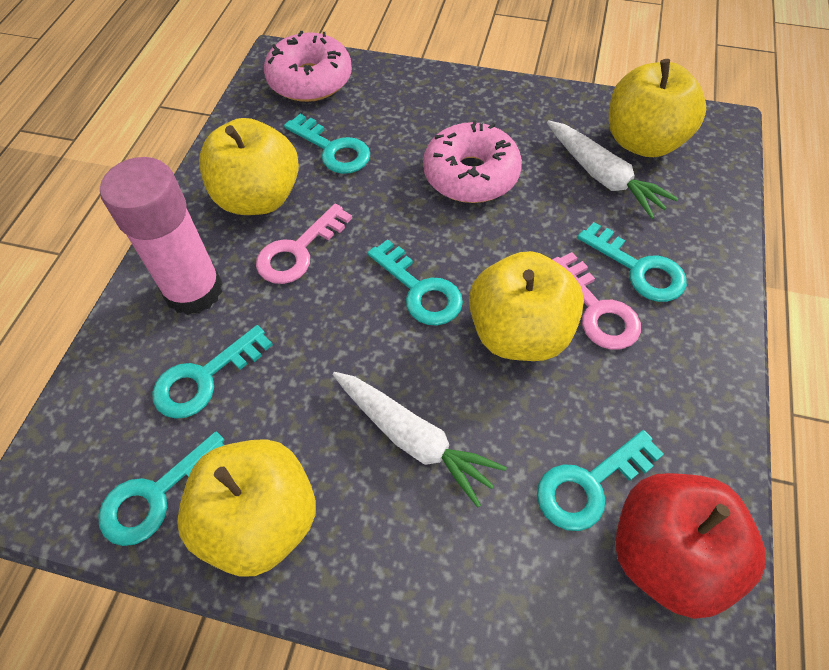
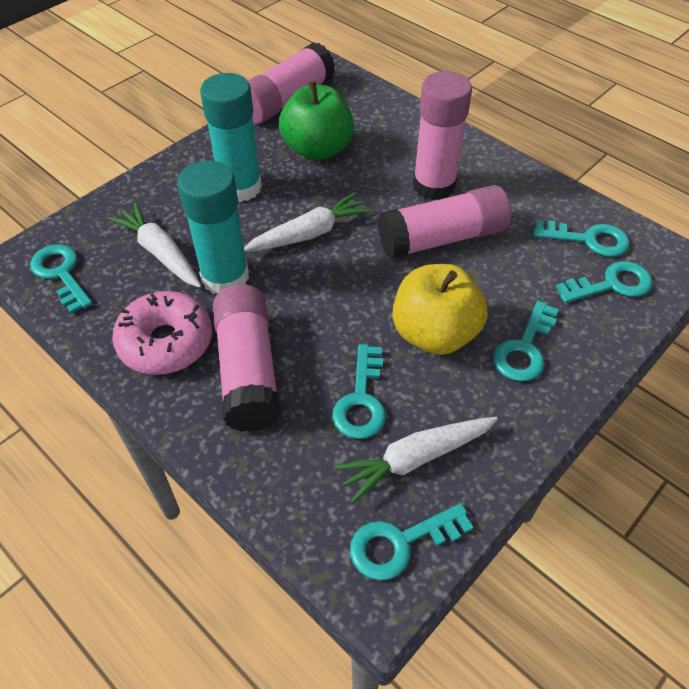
green apple: 0 -> 1
pink donut: 2 -> 1
pink glue stick: 1 -> 4
pink key: 2 -> 0
red apple: 1 -> 0
turquoise glue stick: 0 -> 2
white carrot: 2 -> 3
yellow apple: 4 -> 1

